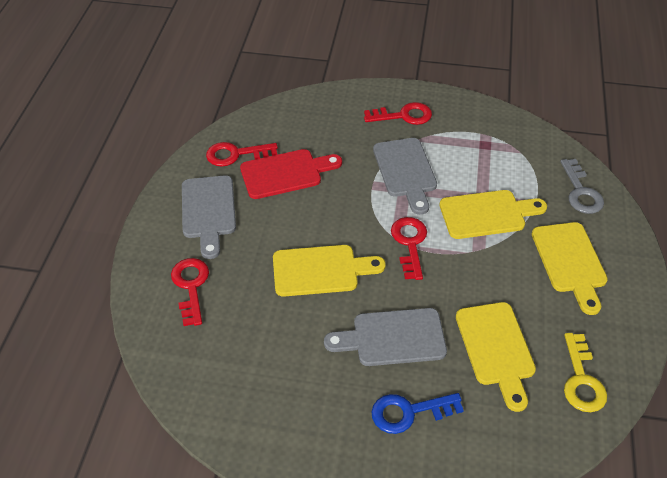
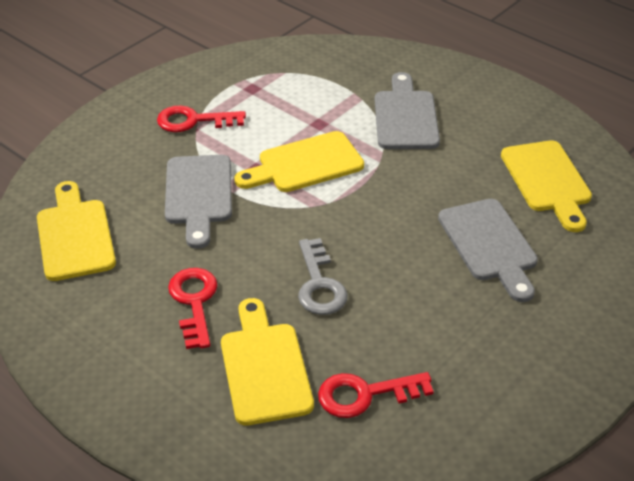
blue key: 1 -> 0
red cutting board: 1 -> 0
red key: 4 -> 3
yellow key: 1 -> 0

